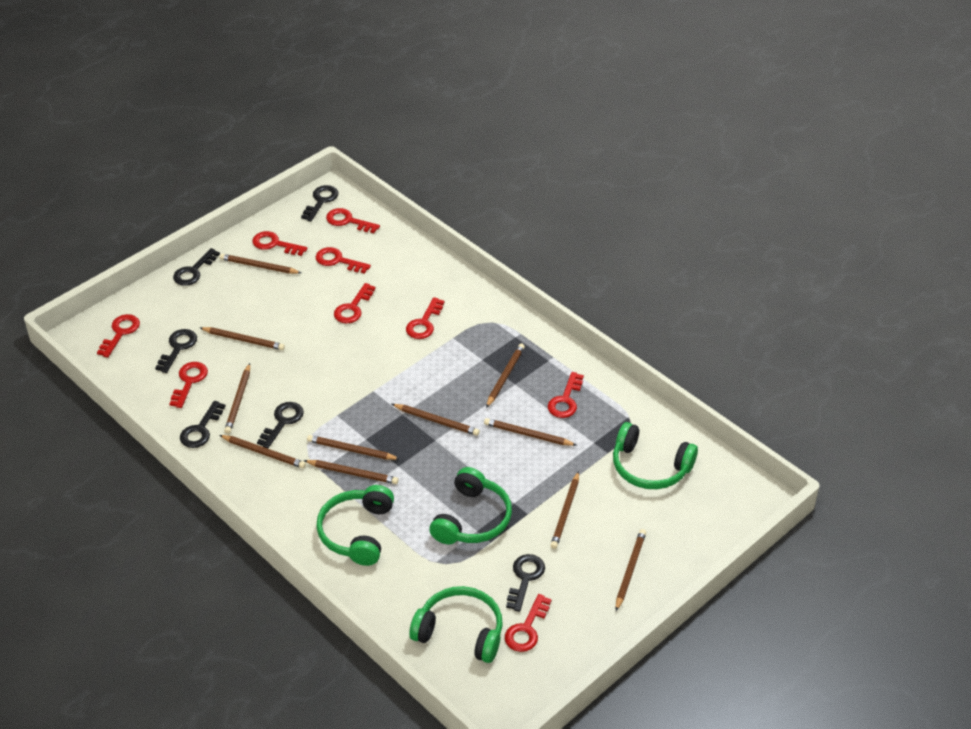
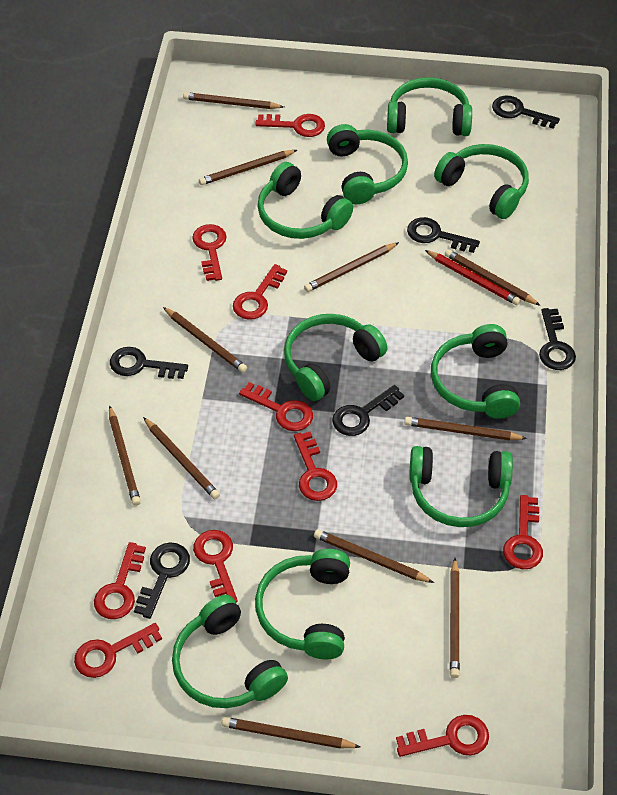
green headphones: 4 -> 9
red key: 9 -> 10
red pencil: 0 -> 1

